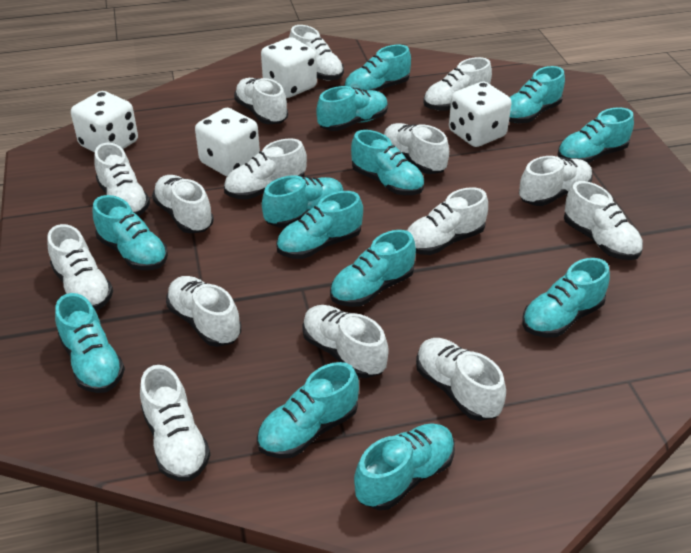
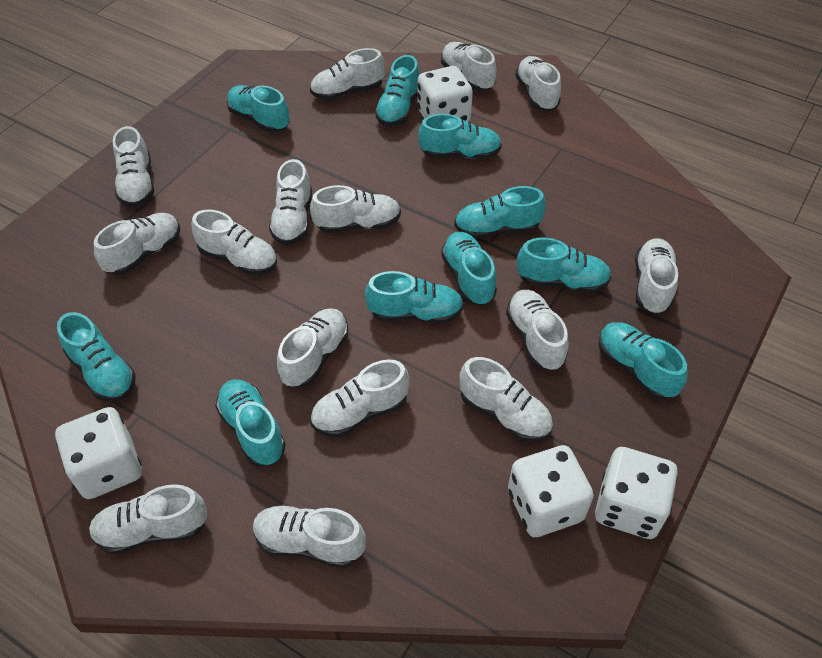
turquoise shoe: 13 -> 10

